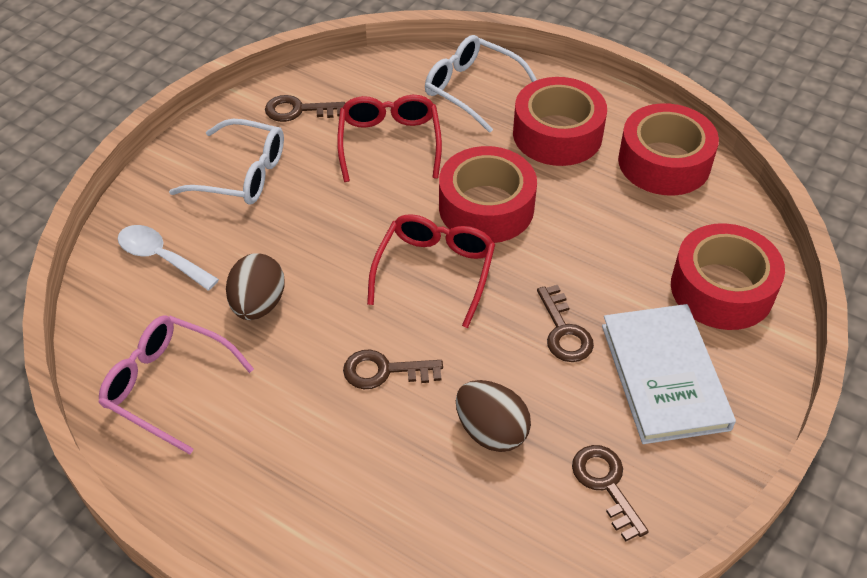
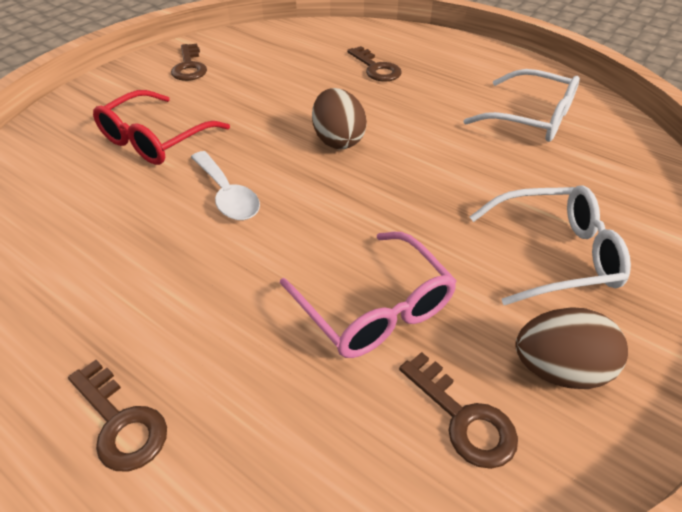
red glasses: 2 -> 1
red tape: 4 -> 0
white book: 1 -> 0

